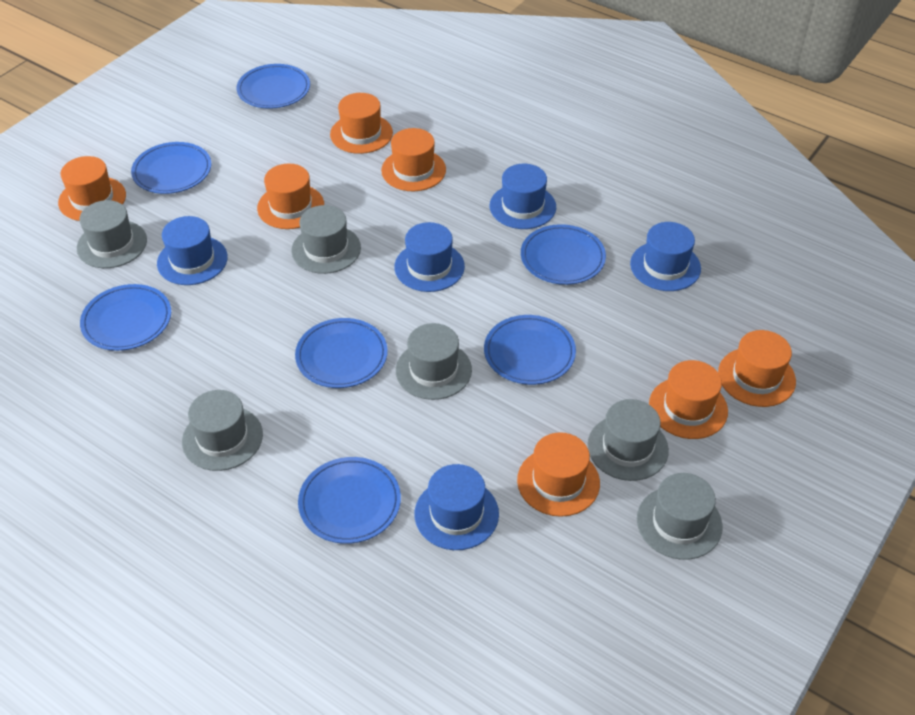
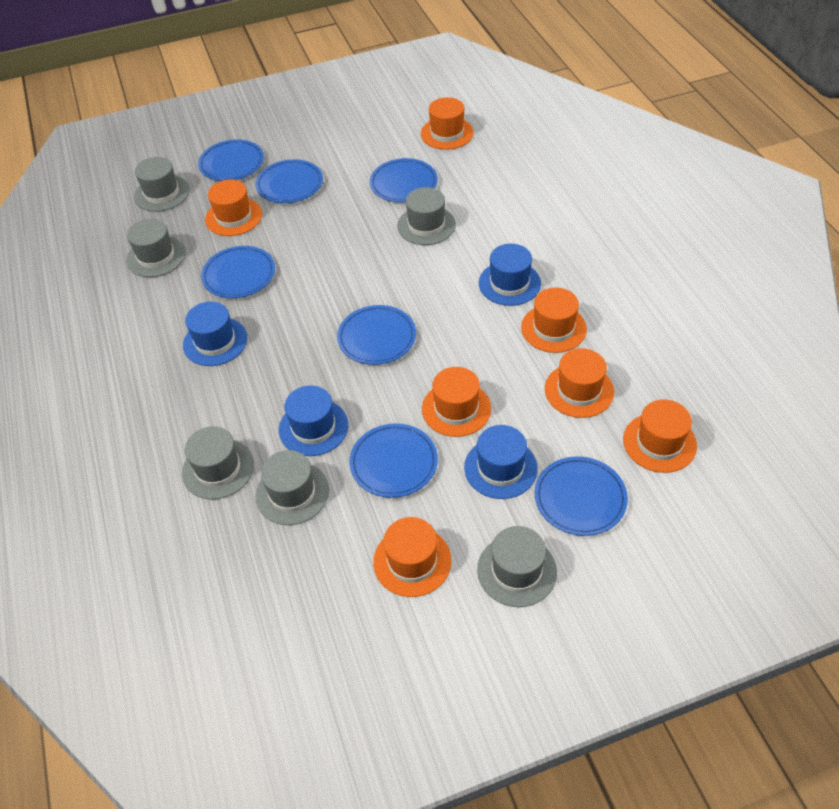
blue hat: 5 -> 4

